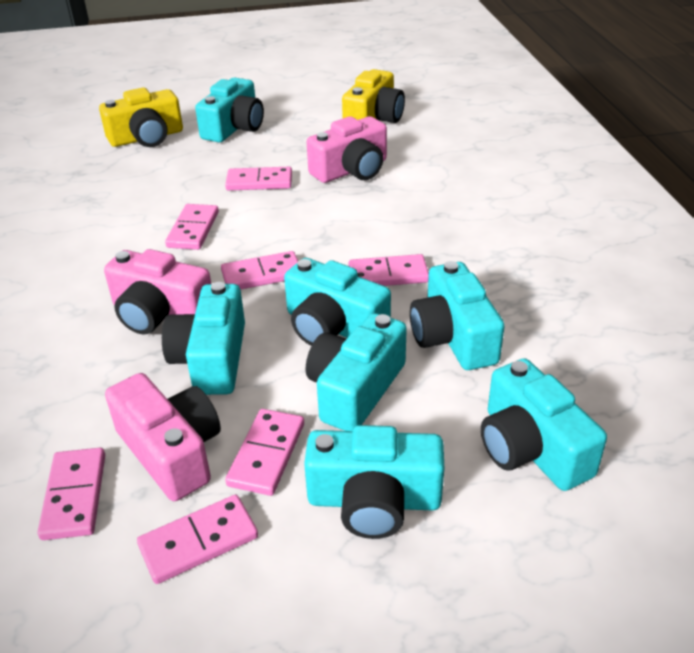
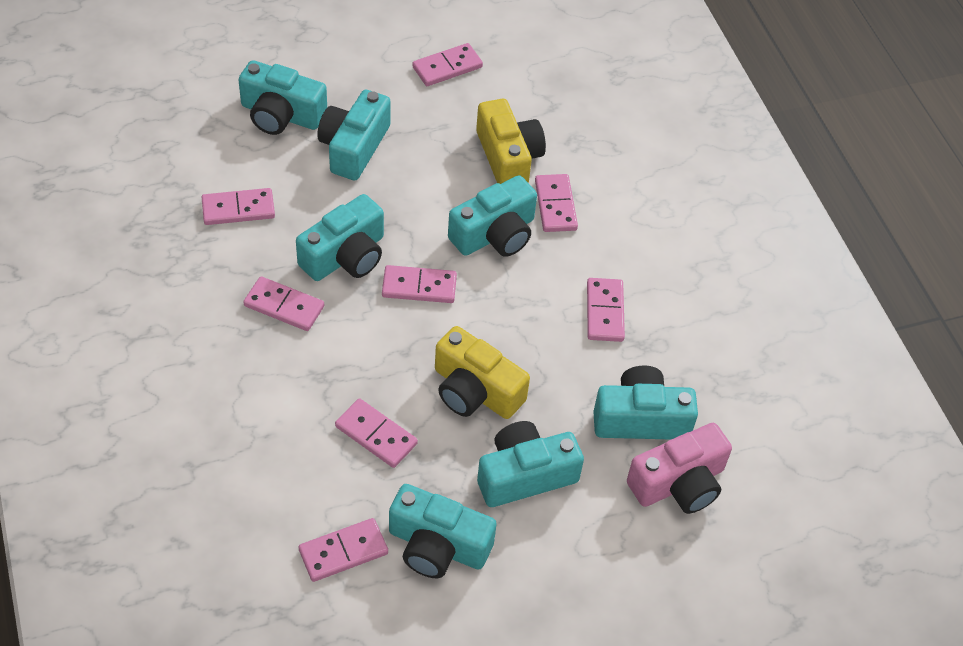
pink camera: 3 -> 1
pink domino: 7 -> 8

